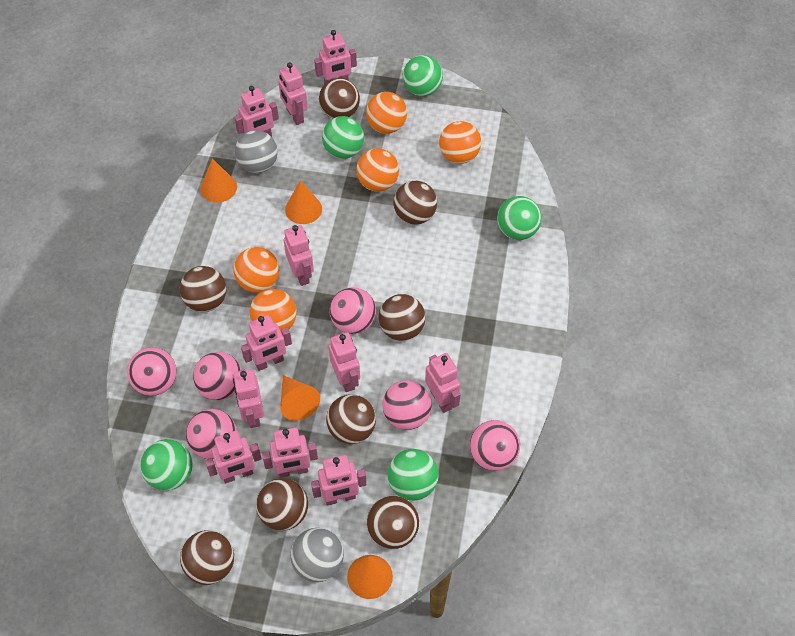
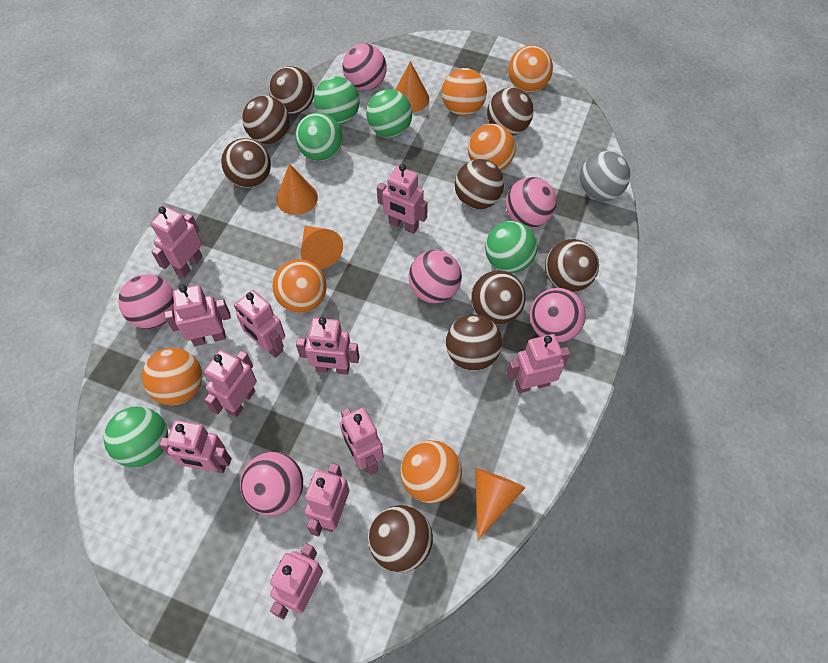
brown ball: 8 -> 9
grey ball: 2 -> 1
orange ball: 5 -> 6

